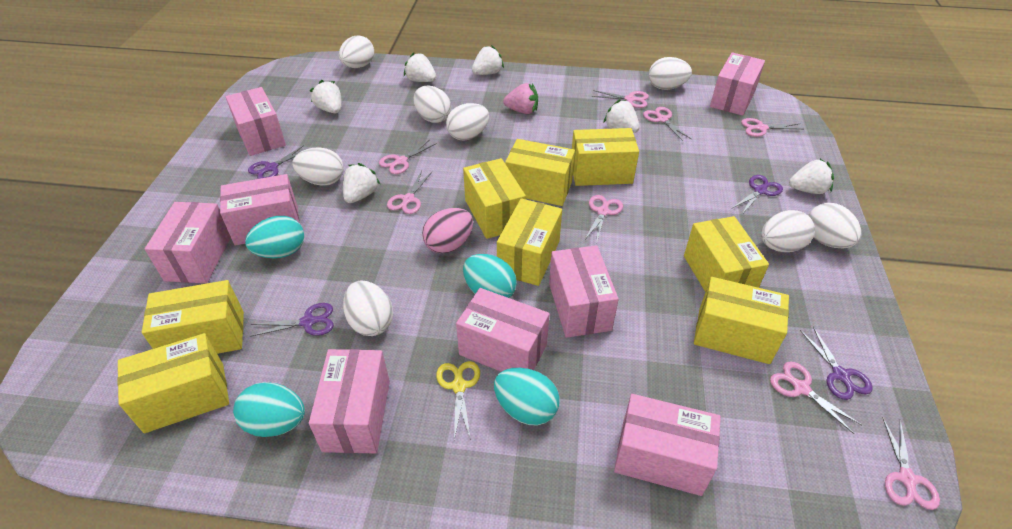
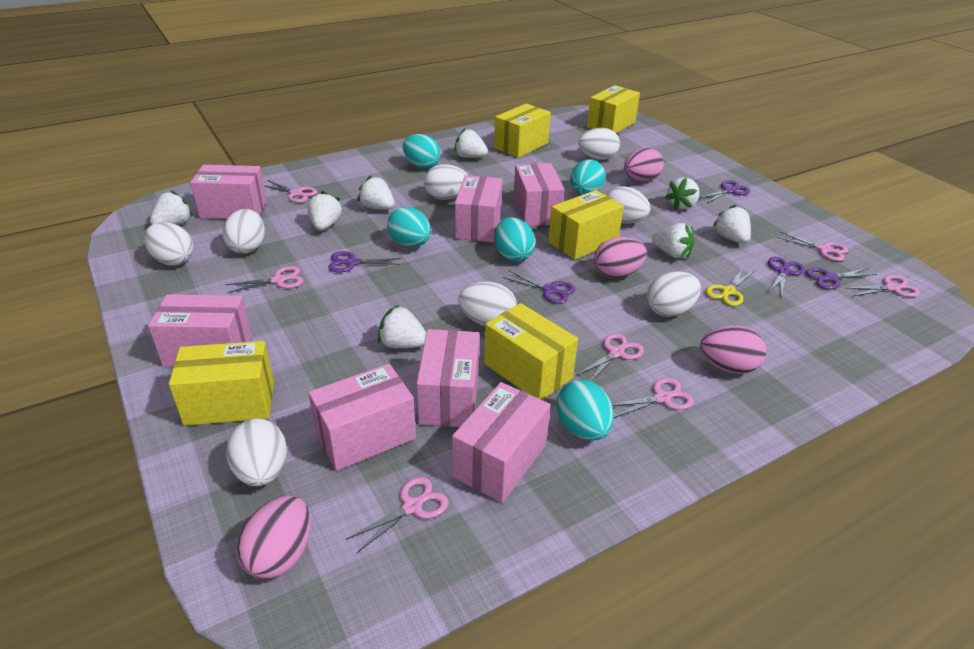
pink box: 8 -> 7
pink egg: 1 -> 4
pink scissors: 8 -> 7
pink strawberry: 1 -> 0
purple scissors: 4 -> 5
turquoise egg: 4 -> 5
white strawberry: 6 -> 8
yellow box: 8 -> 5

